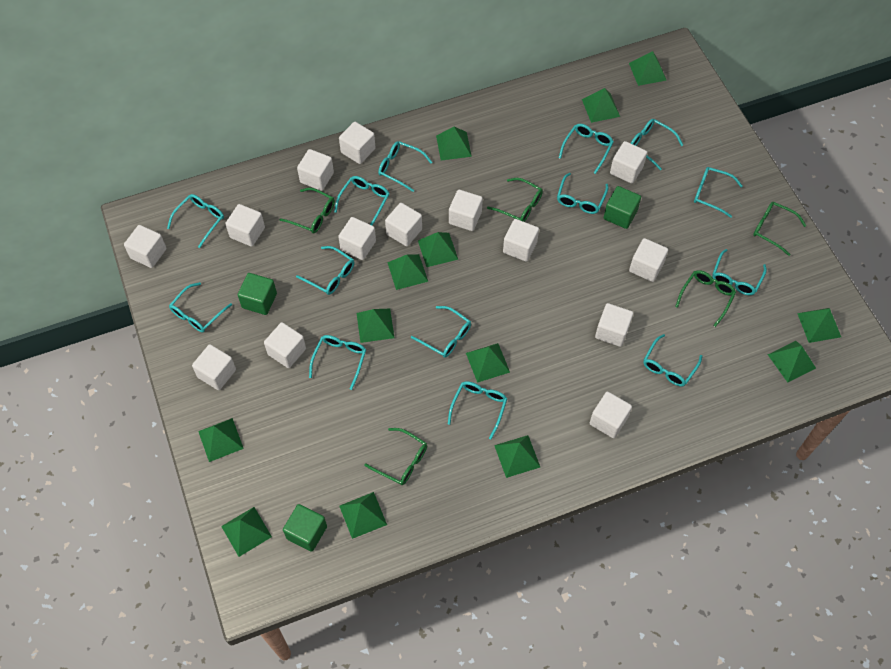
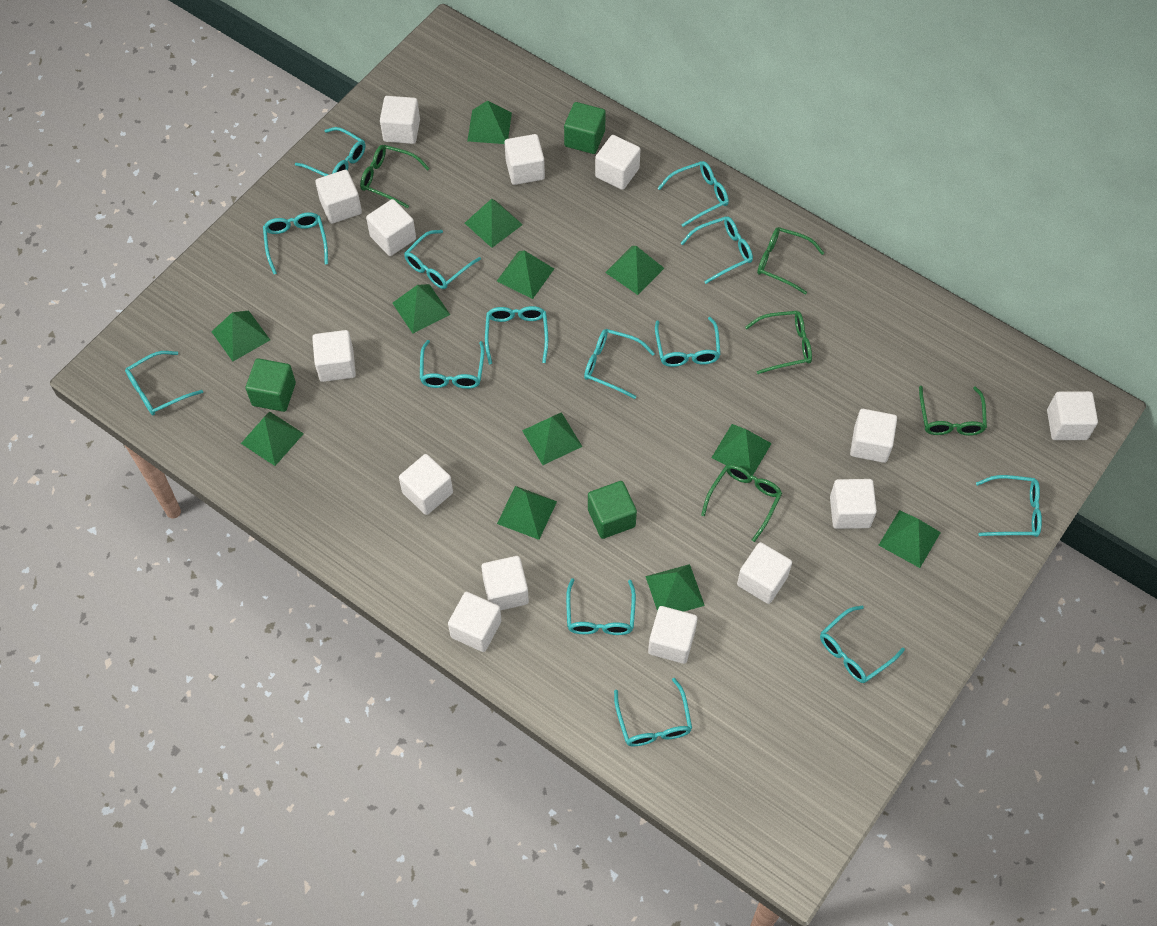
green pyramid: 13 -> 12

